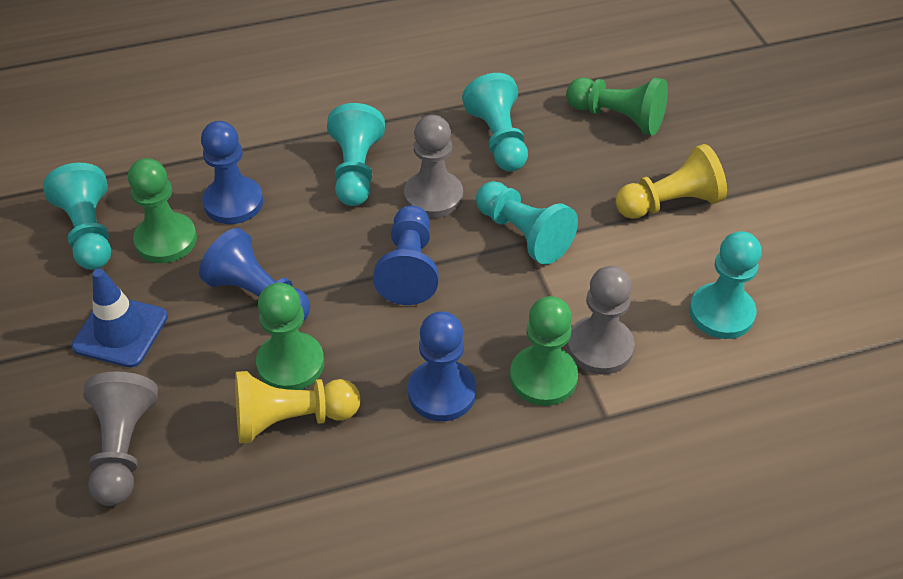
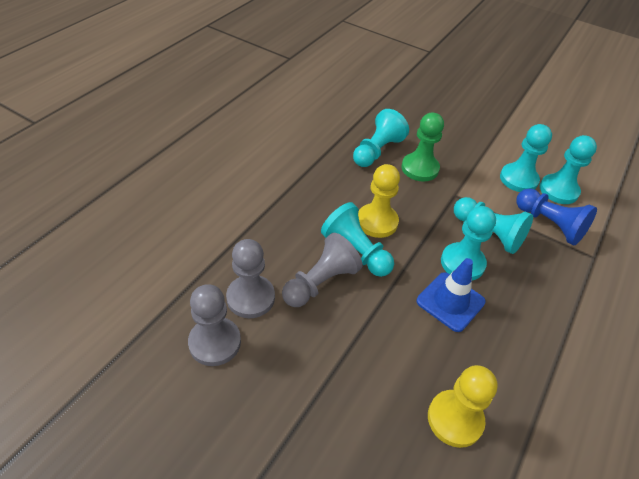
blue pawn: 4 -> 1
green pawn: 4 -> 1
turquoise pawn: 5 -> 6

